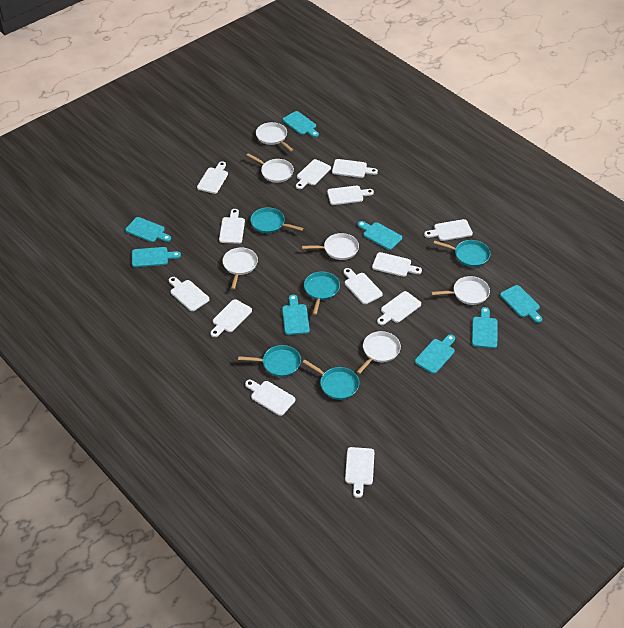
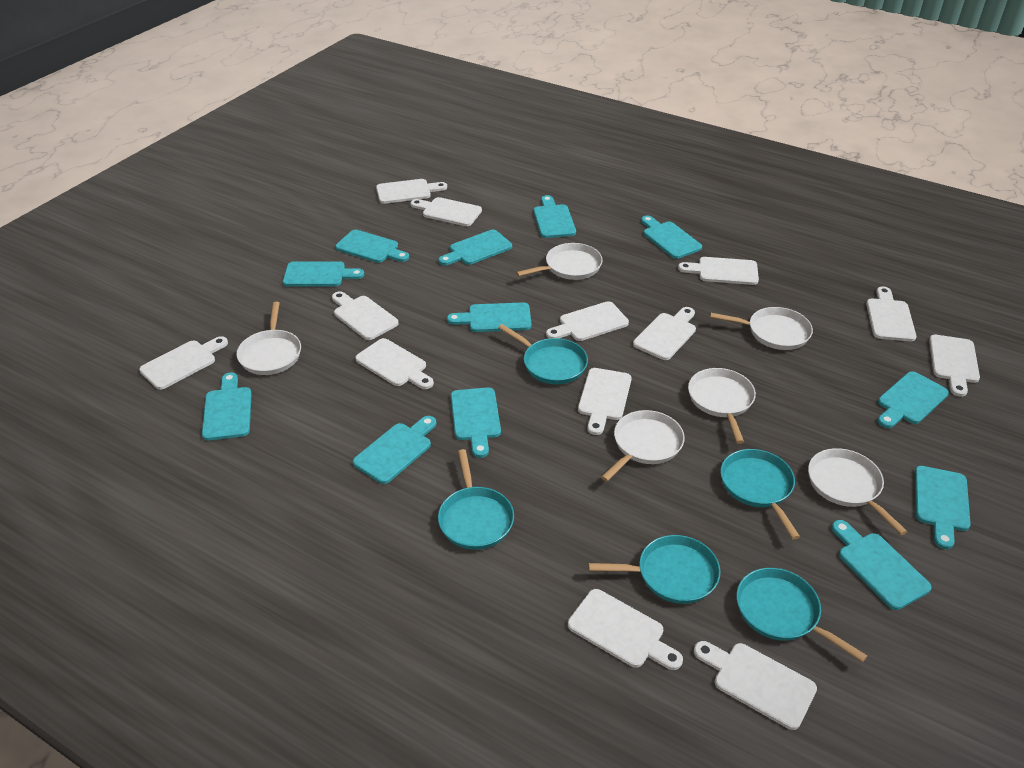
turquoise cutting board: 8 -> 12

